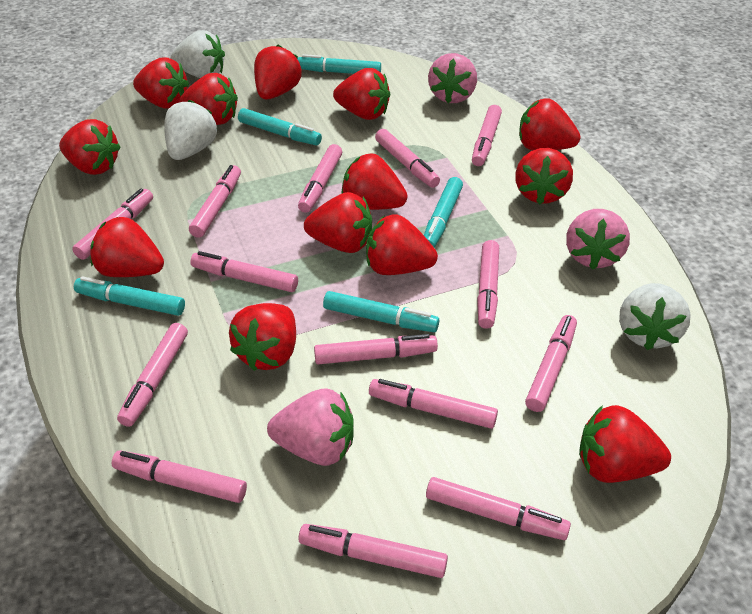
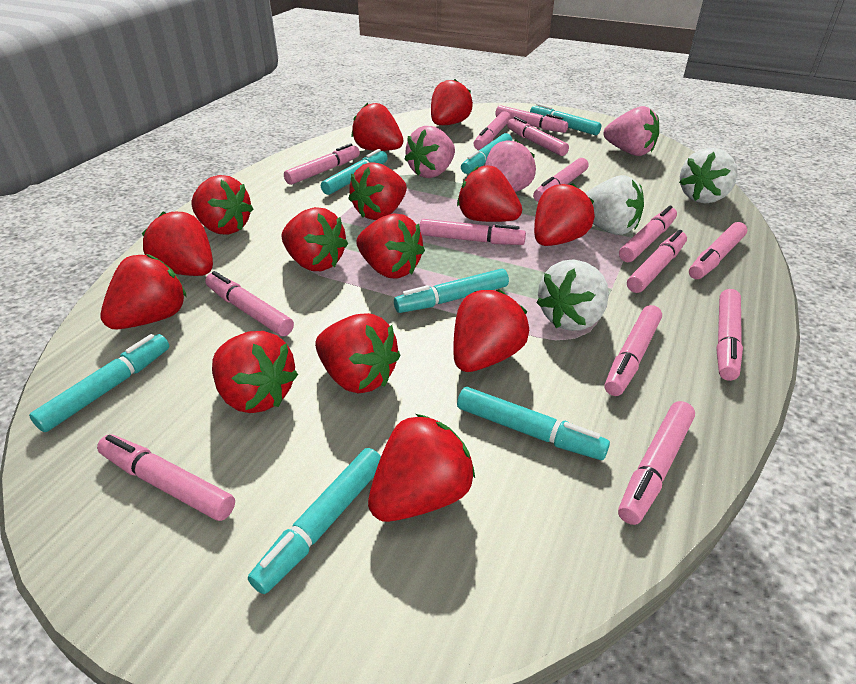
red strawberry: 13 -> 14
turquoise marker: 5 -> 7

